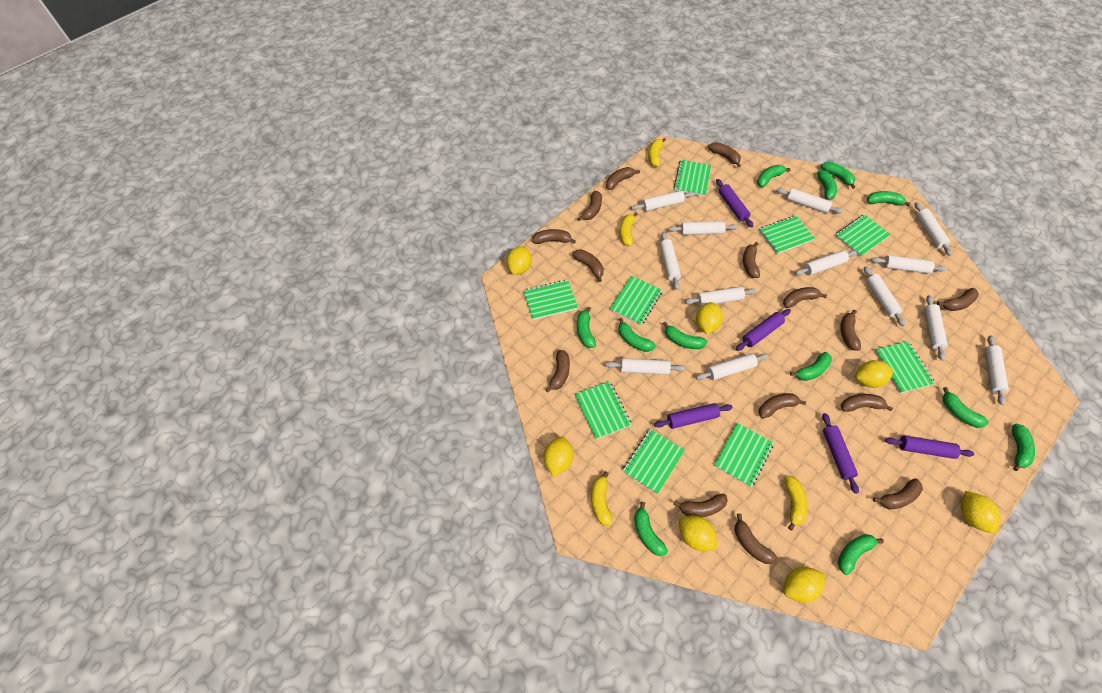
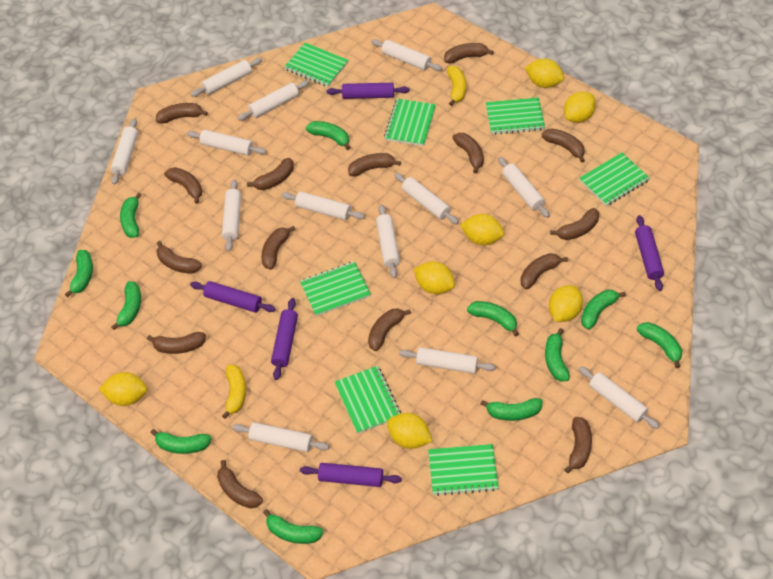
green banana: 12 -> 11
green notebook: 9 -> 7
yellow banana: 4 -> 2

